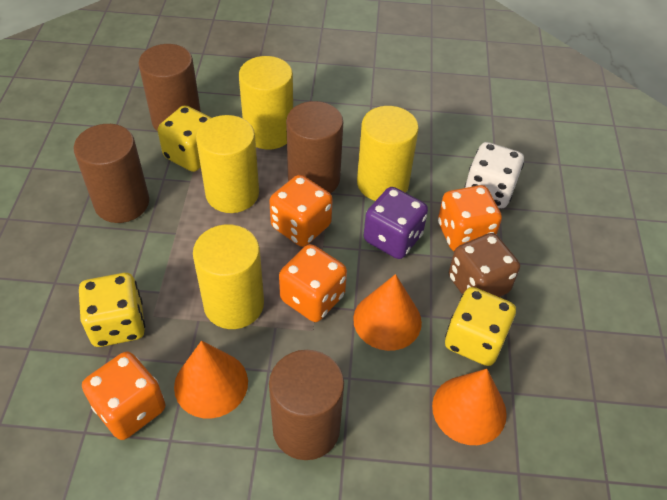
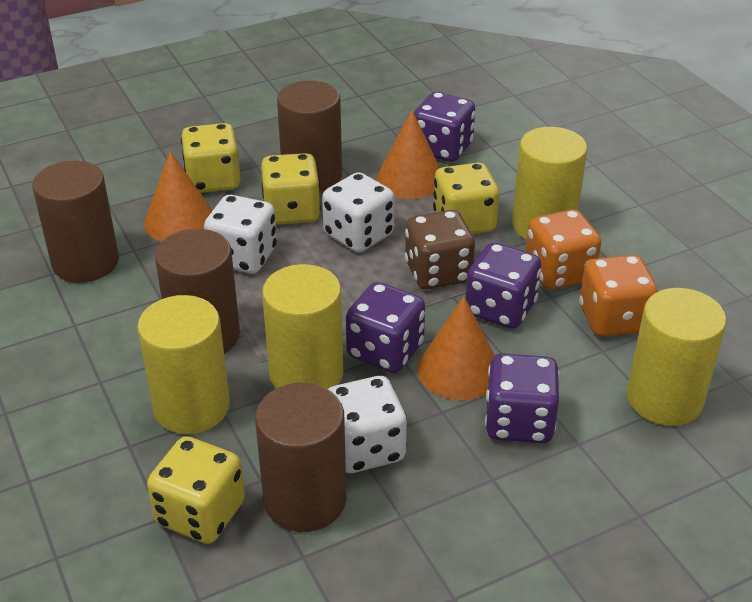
orange dice: 4 -> 2
purple dice: 1 -> 4
white dice: 1 -> 3
yellow dice: 3 -> 4

